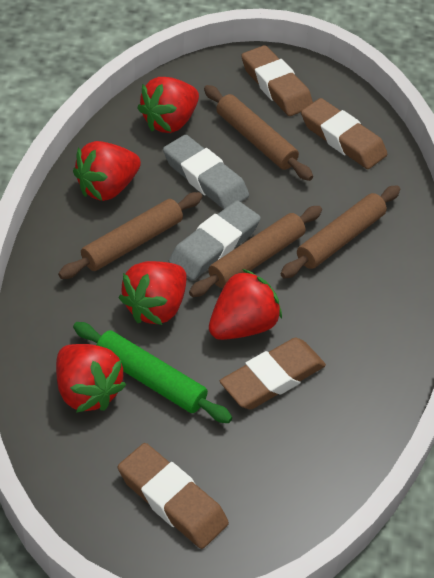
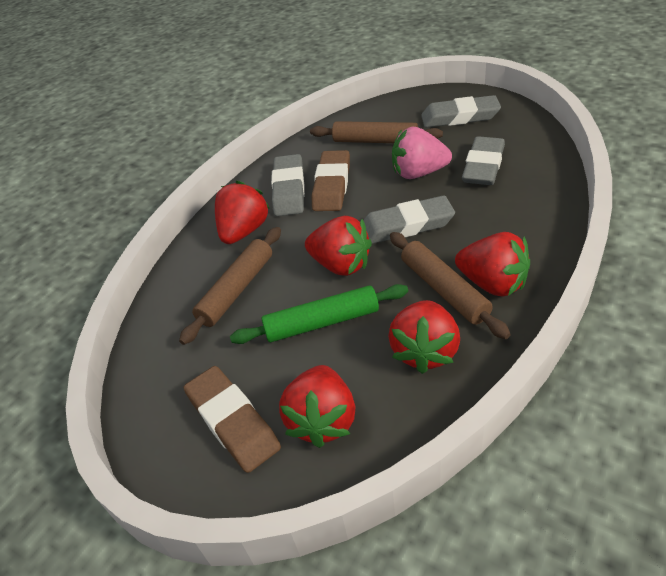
brown eraser: 4 -> 2
brown rolling pin: 4 -> 3
grey eraser: 2 -> 4
pink strawberry: 0 -> 1

